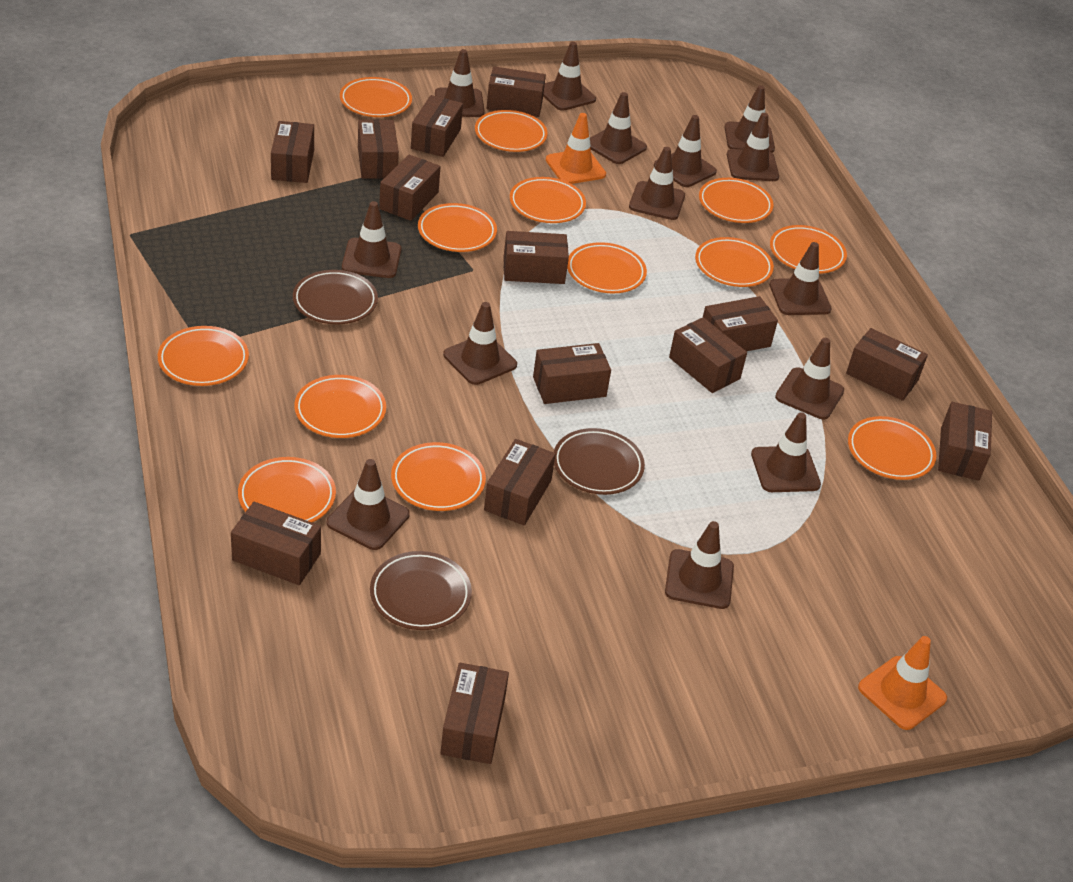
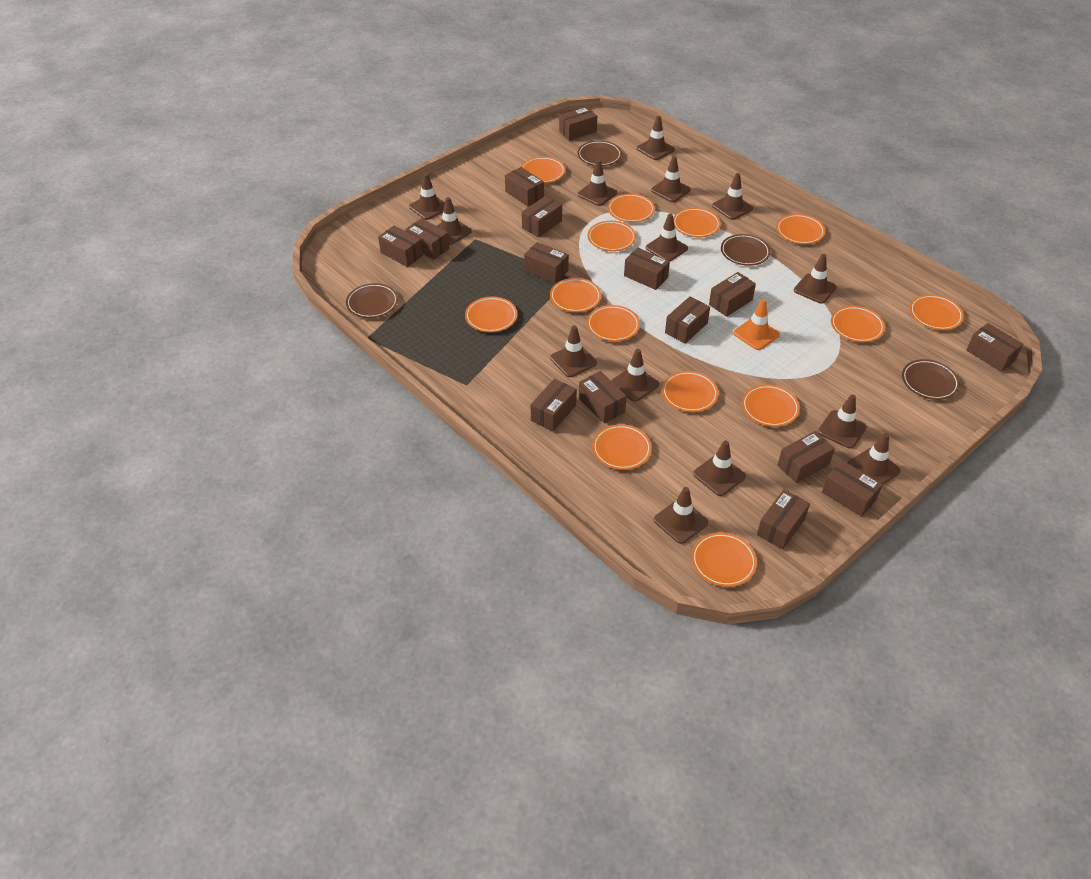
brown box: 14 -> 15
brown plate: 3 -> 4
orange plate: 13 -> 14
orange traffic cone: 2 -> 1

